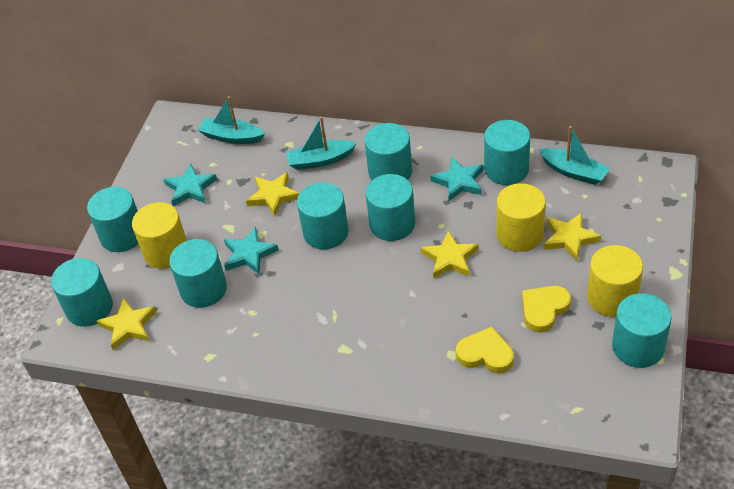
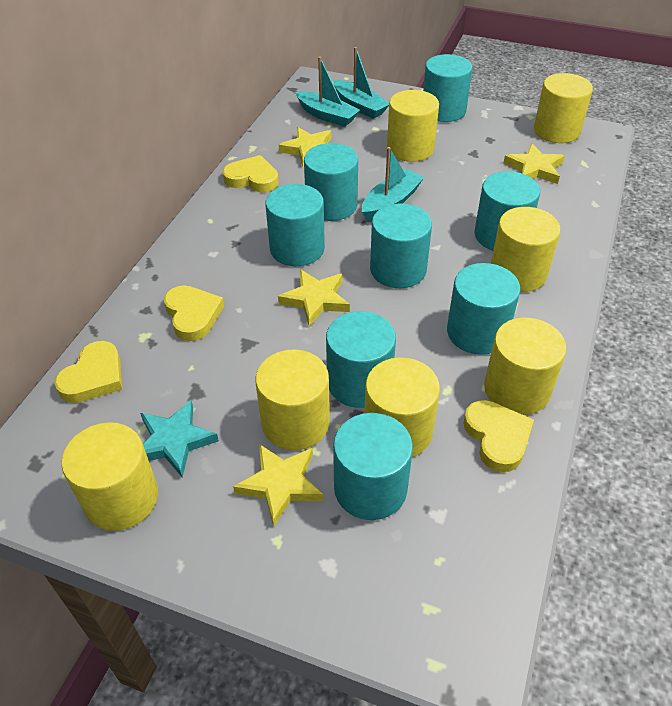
turquoise star: 3 -> 1
yellow cylinder: 3 -> 7
yellow heart: 2 -> 4

